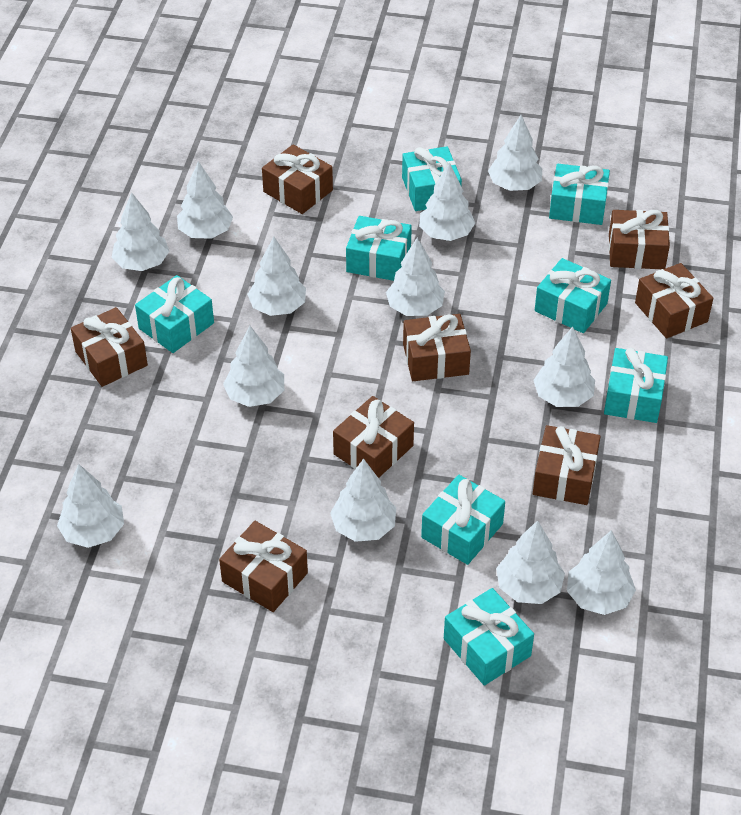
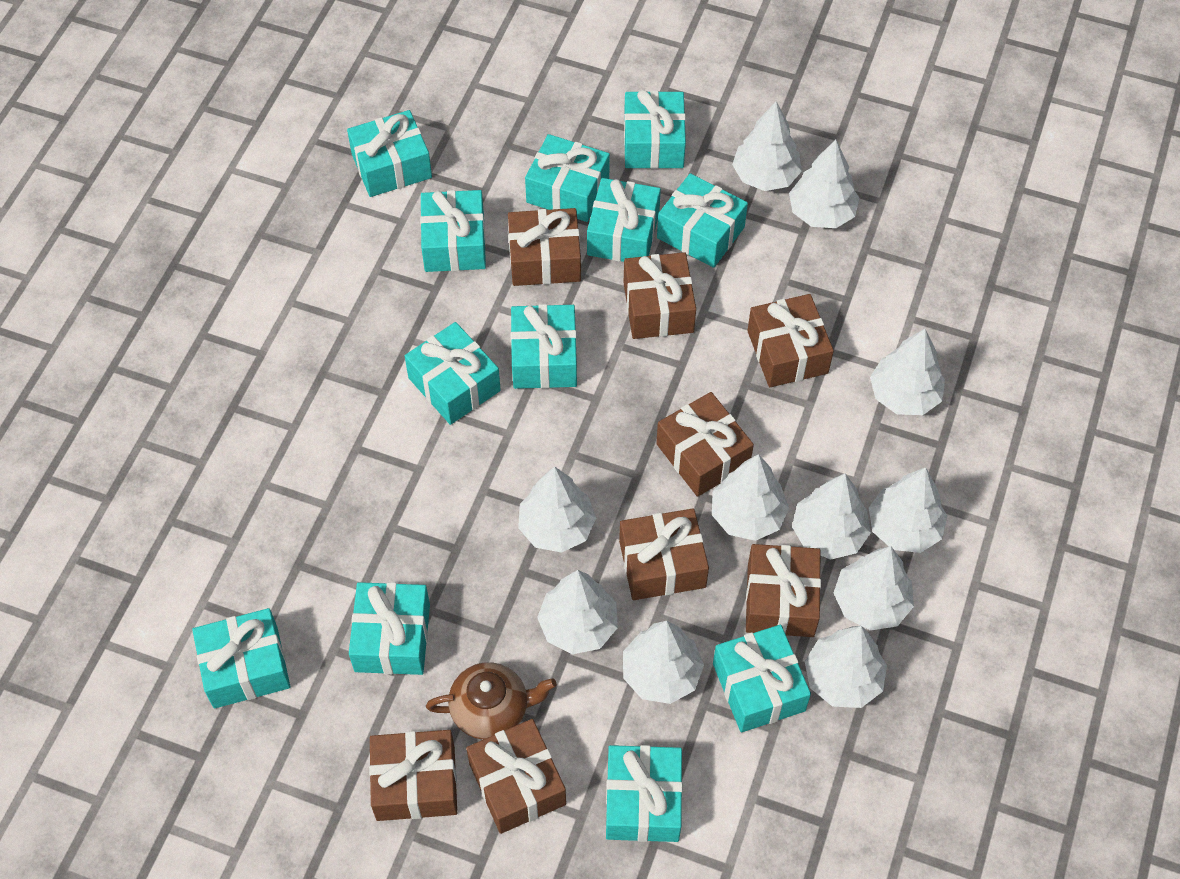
brown teapot: 0 -> 1
turquoise gift: 8 -> 12
white tree: 12 -> 11

